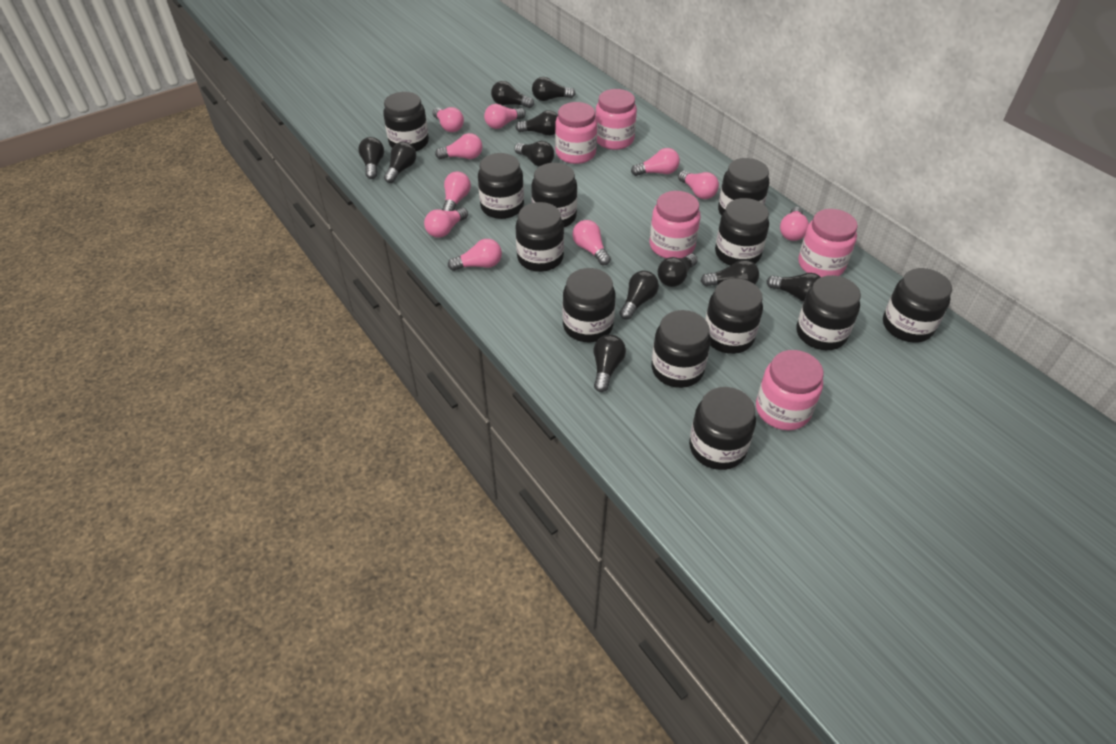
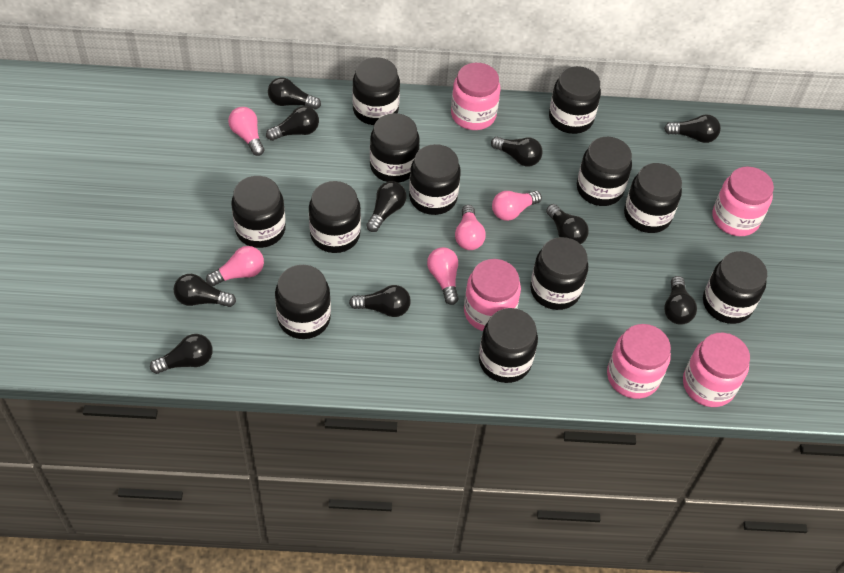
black light bulb: 11 -> 10
pink light bulb: 10 -> 5

